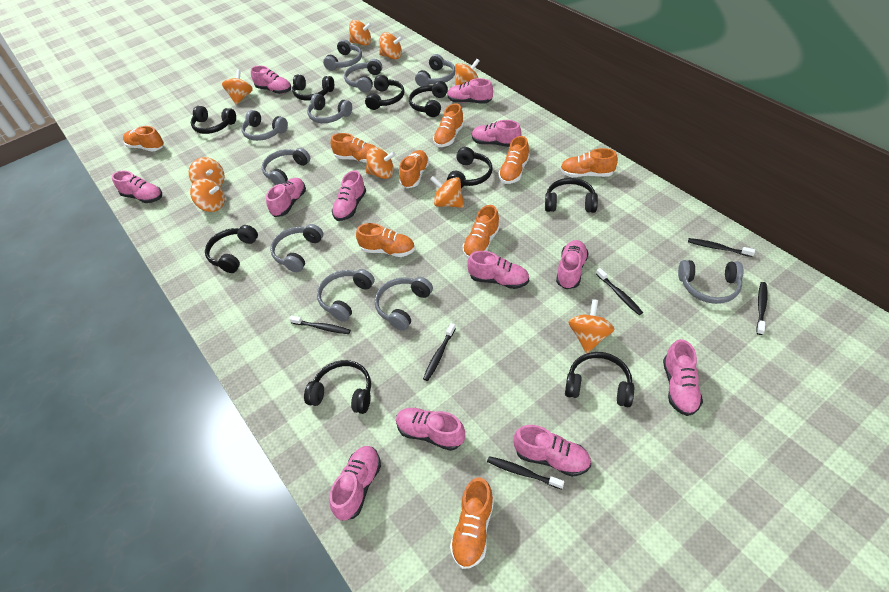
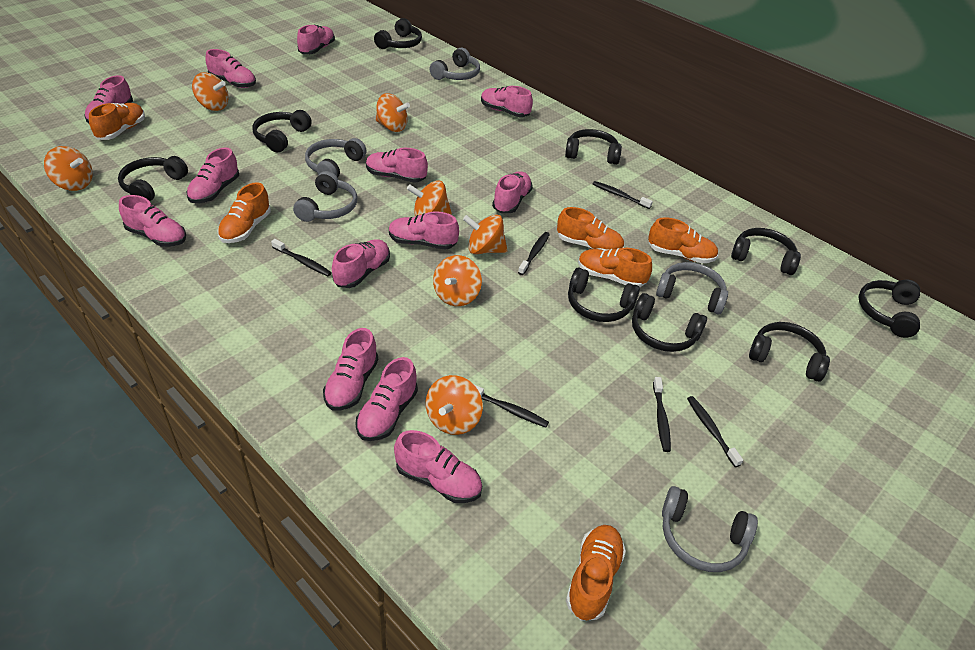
grey headphones: 10 -> 5
orange shoe: 9 -> 6
orange spinning top: 9 -> 7
pink shoe: 12 -> 13

